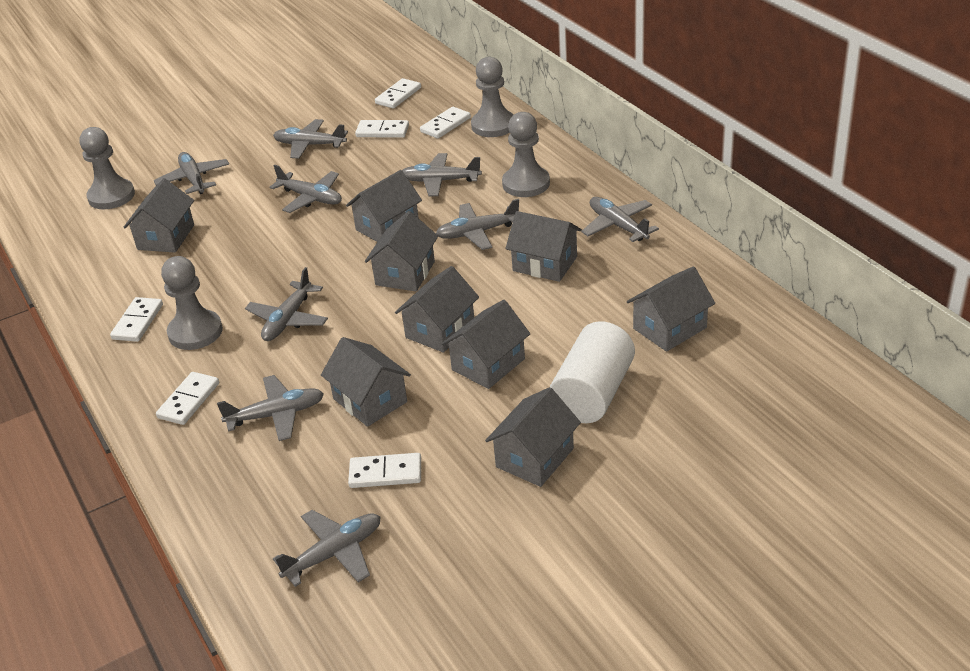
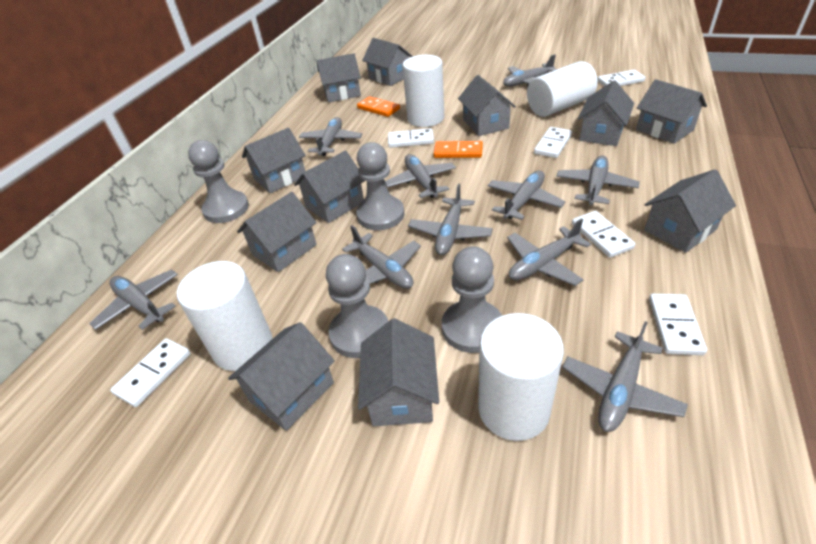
grey house: 9 -> 11
grey plane: 9 -> 10
orange domino: 0 -> 2
white cylinder: 1 -> 4

